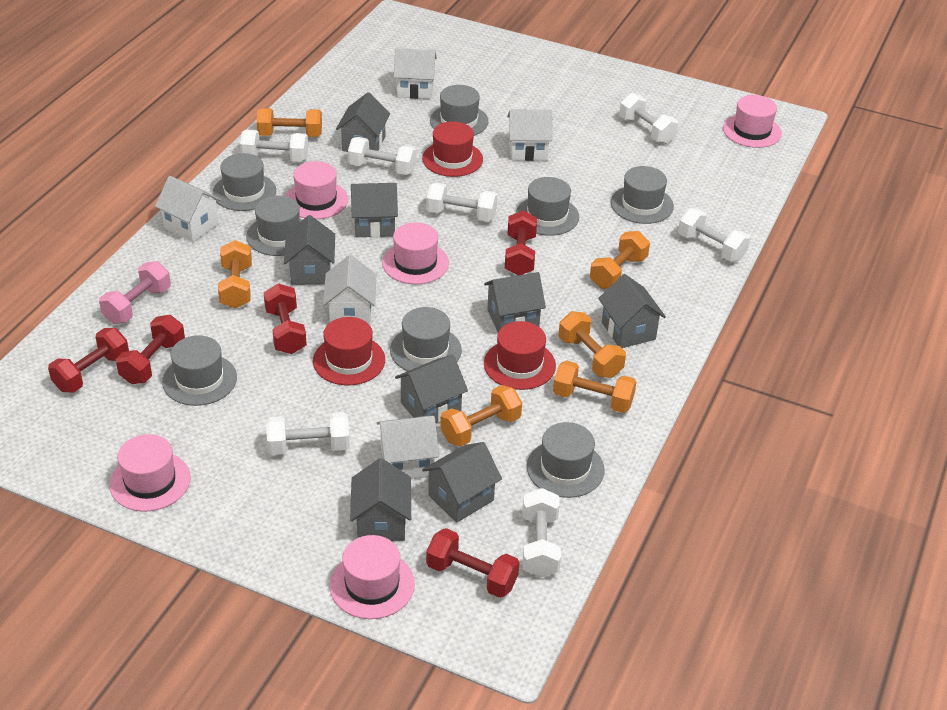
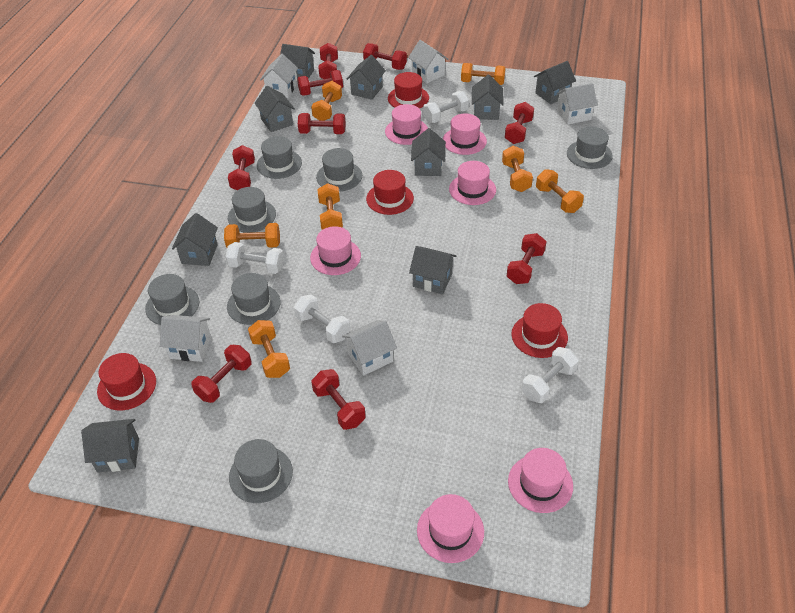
grey hat: 8 -> 7
grey house: 8 -> 9
orange dumbbell: 6 -> 7
pink dumbbell: 1 -> 0
pink hat: 5 -> 6
red dumbbell: 5 -> 9
red hat: 3 -> 4
white dumbbell: 7 -> 4

